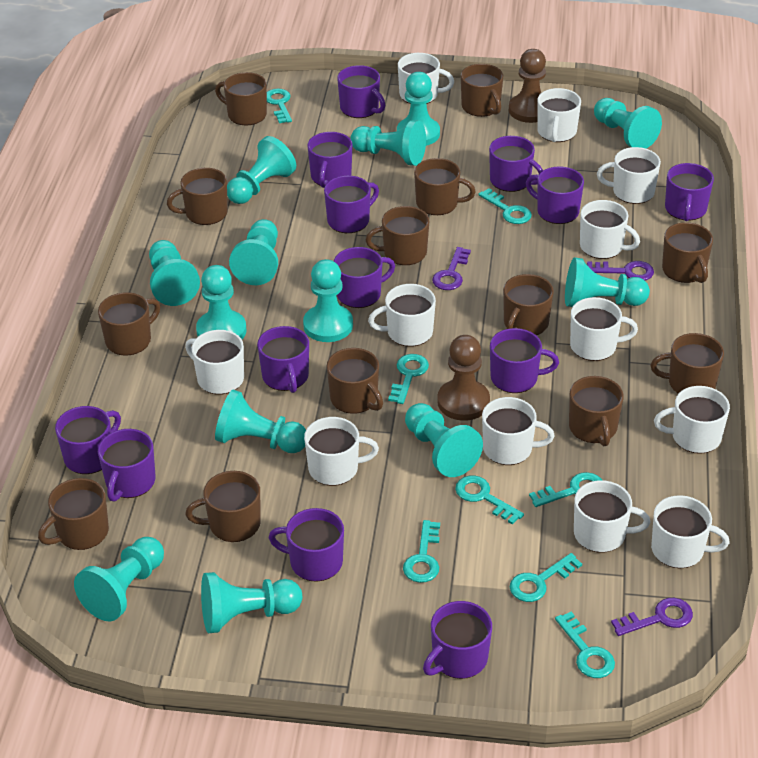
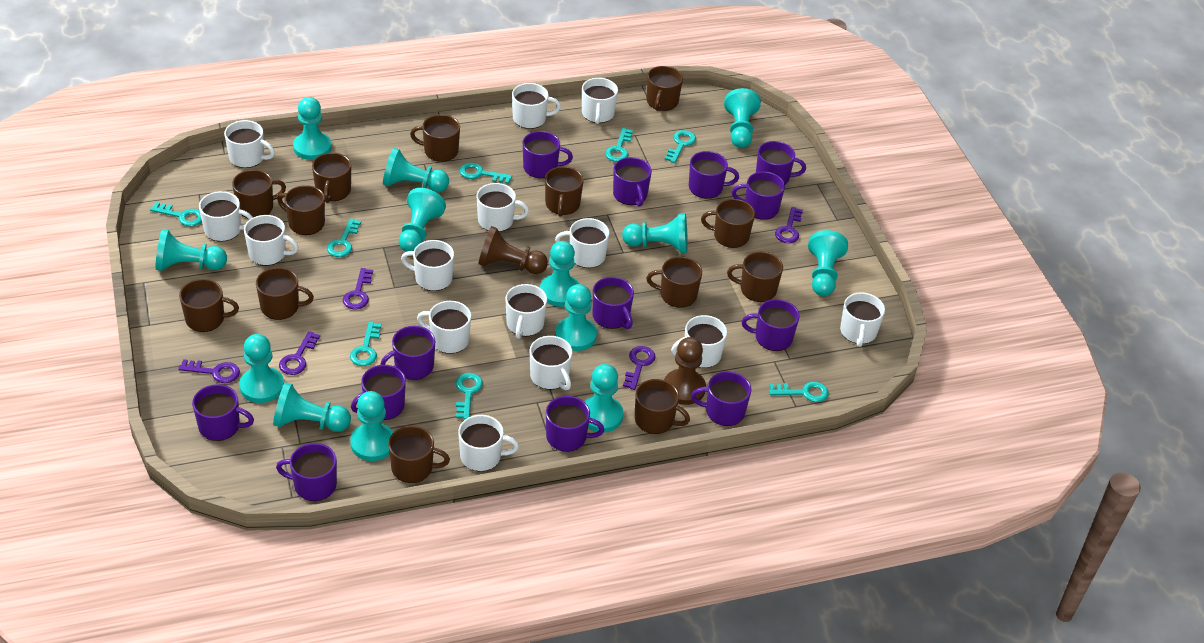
purple key: 3 -> 5
white mug: 12 -> 14

